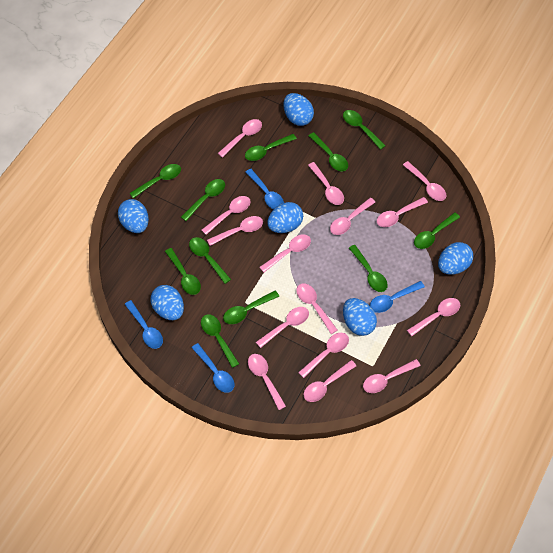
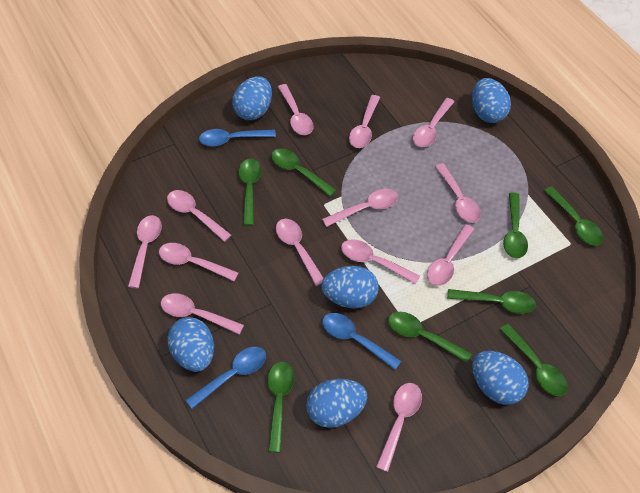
blue spoon: 4 -> 3
green spoon: 11 -> 8
pink spoon: 15 -> 13

